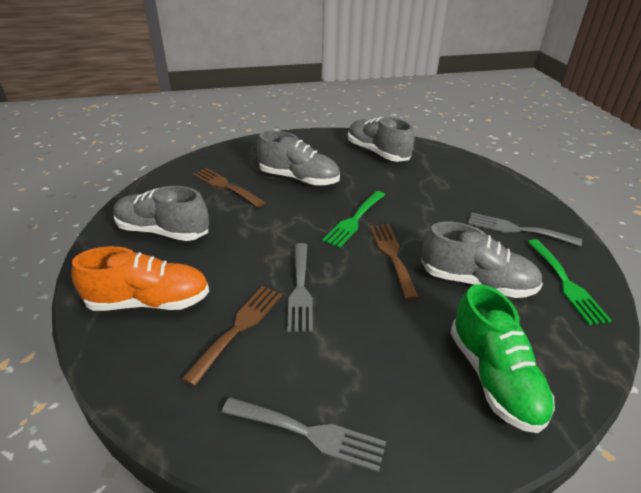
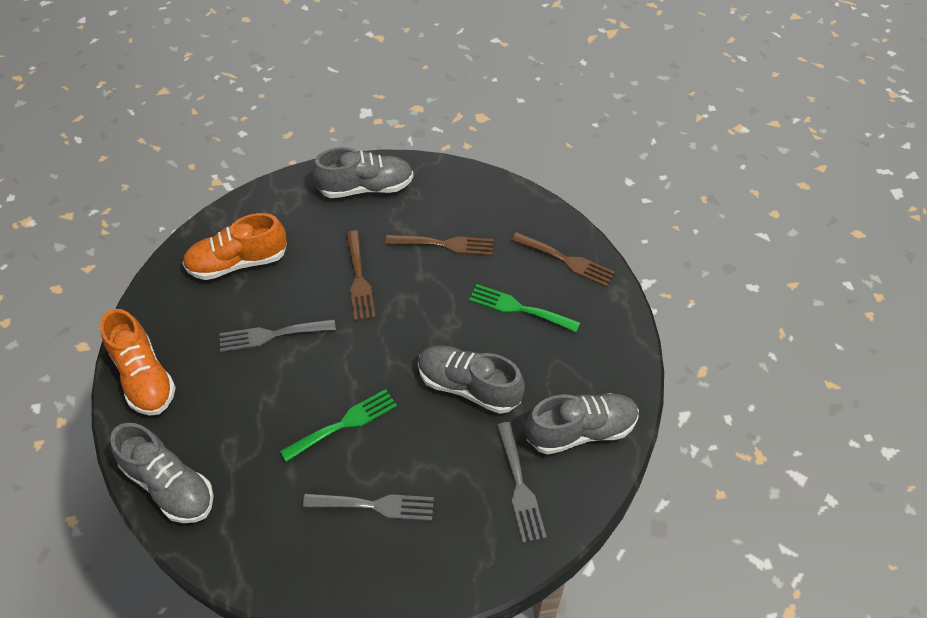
green shoe: 1 -> 0
orange shoe: 1 -> 2

